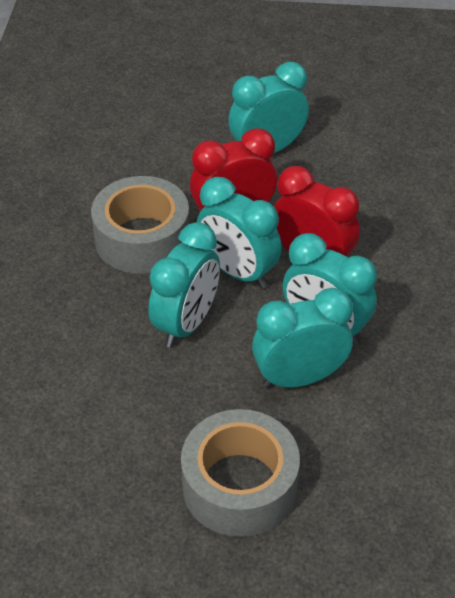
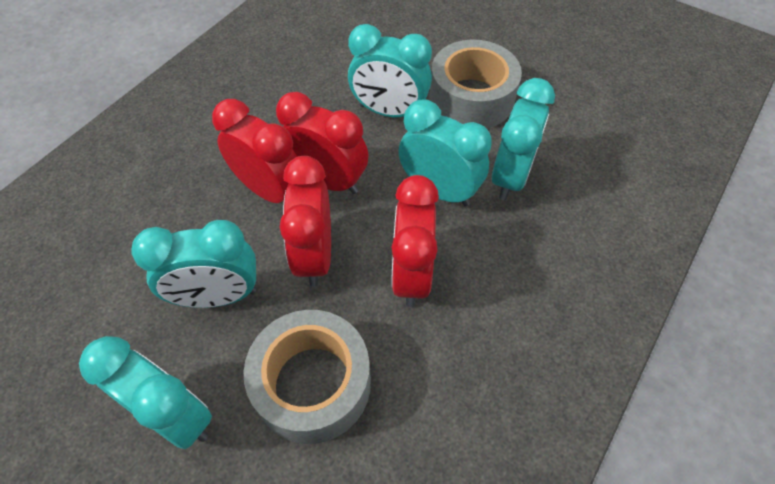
red clock: 2 -> 4

